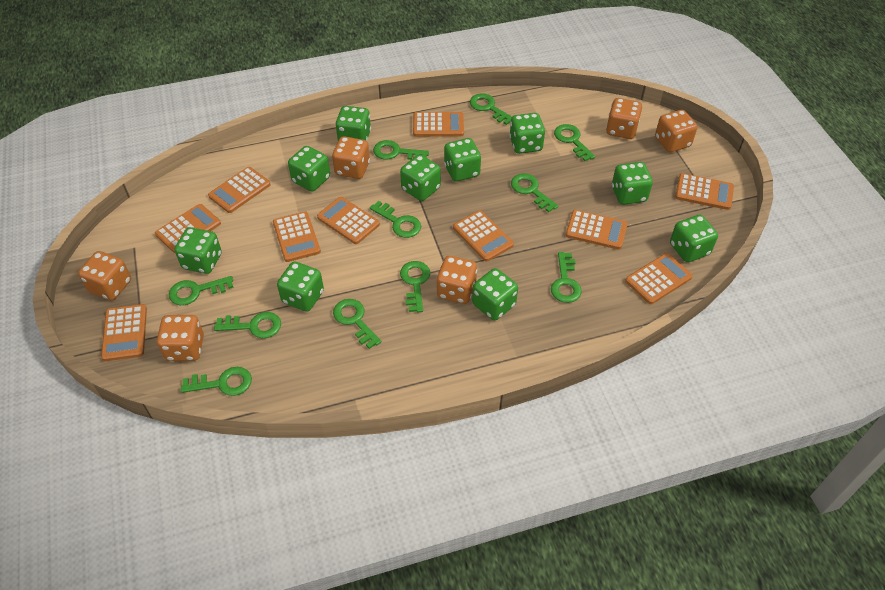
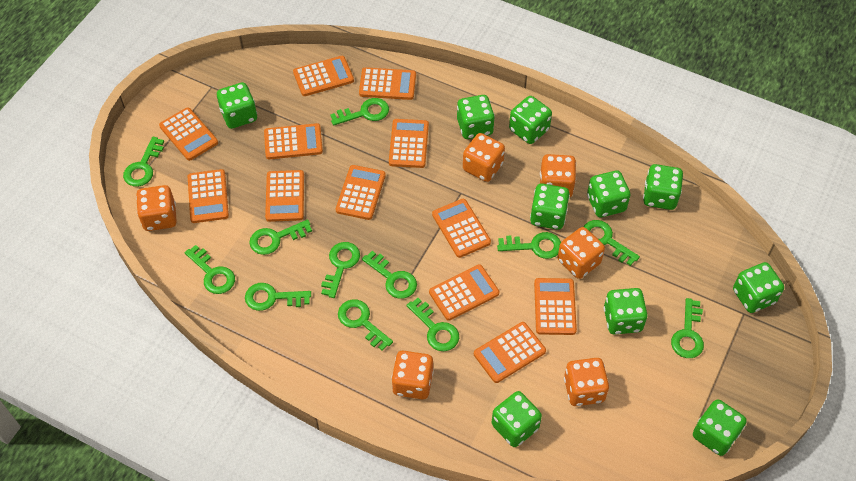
green key: 11 -> 12
orange calculator: 10 -> 12

